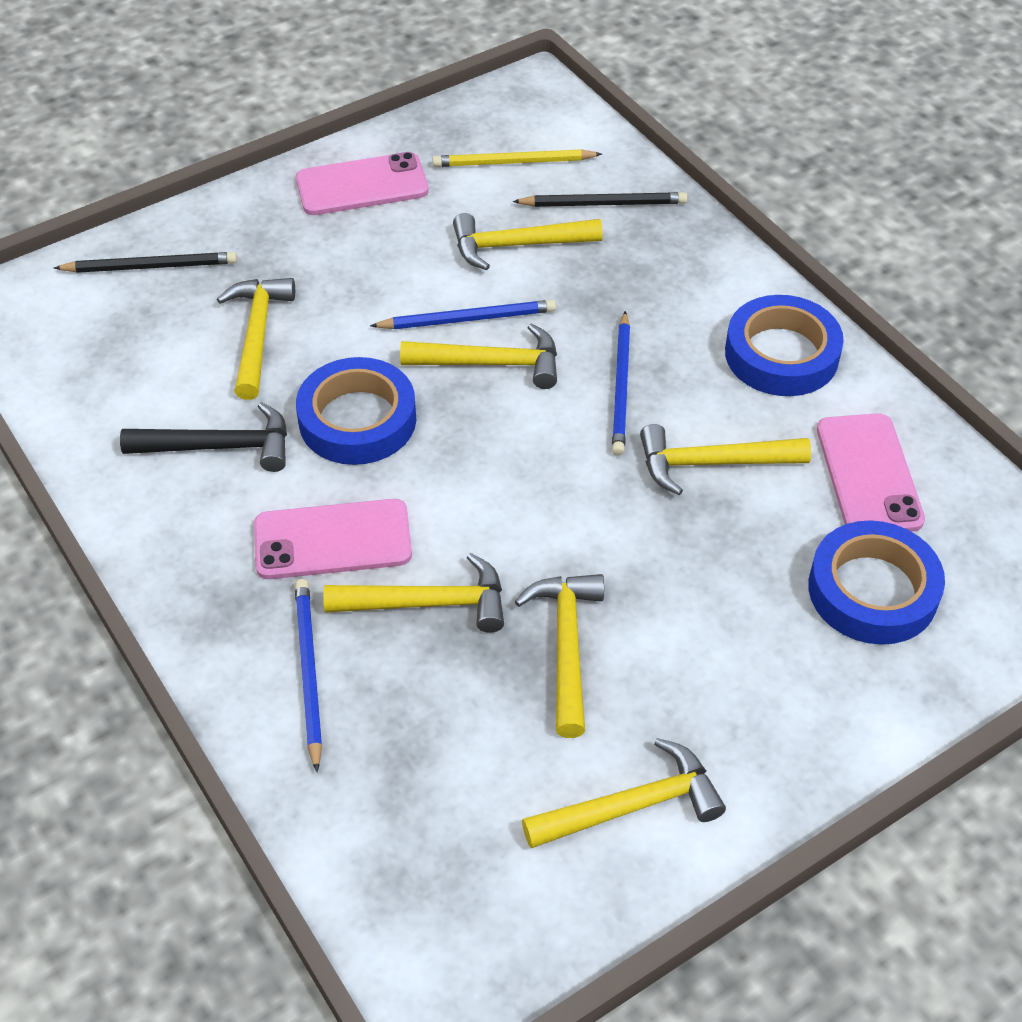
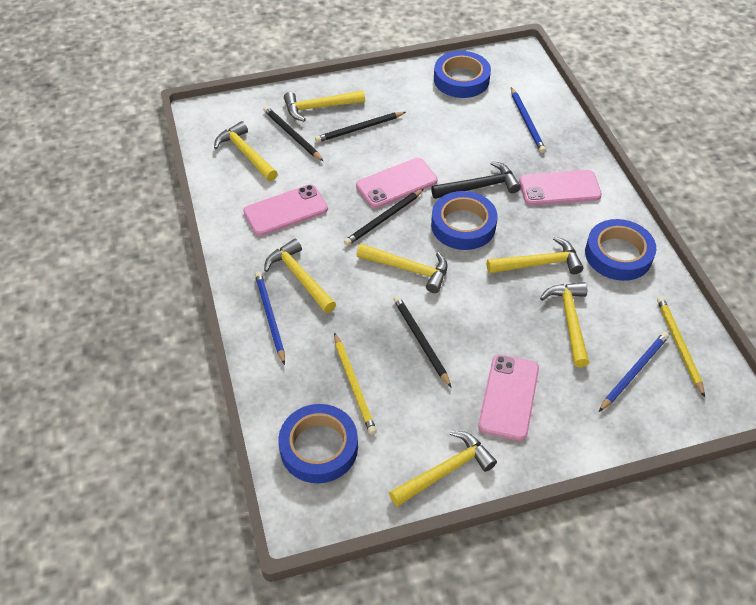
black pencil: 2 -> 4
blue tape: 3 -> 4
pink phone: 3 -> 4
yellow pencil: 1 -> 2

